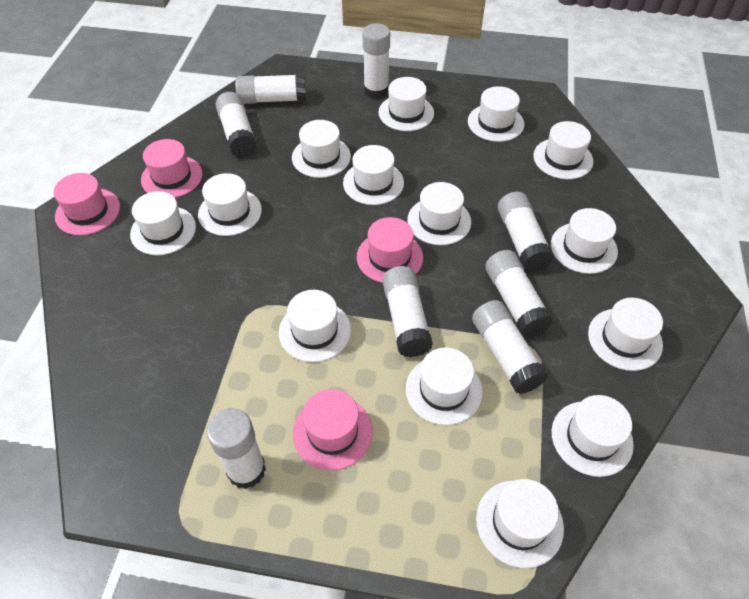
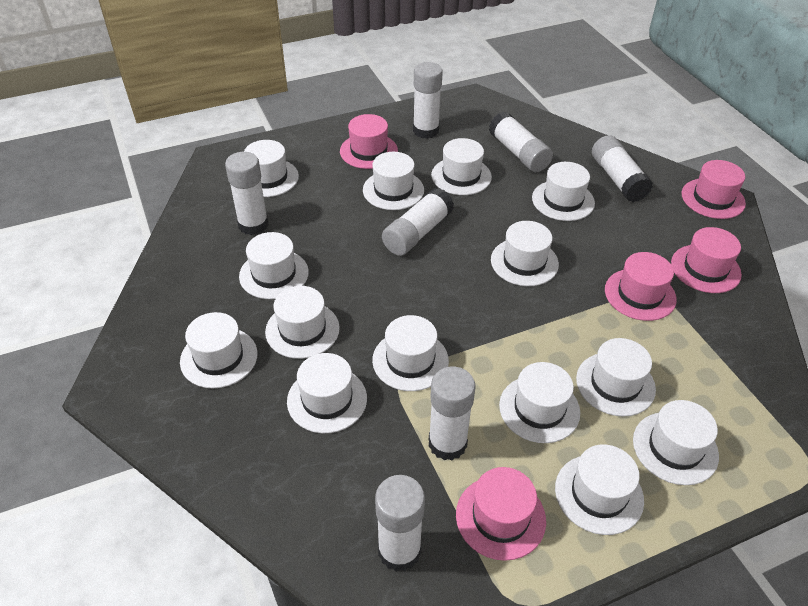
pink hat: 4 -> 5
white glue stick: 8 -> 7

